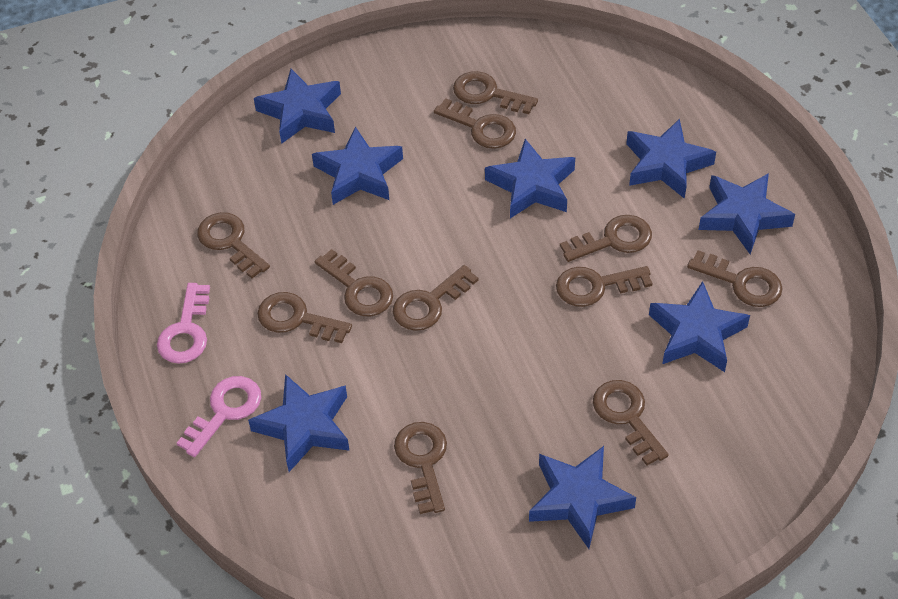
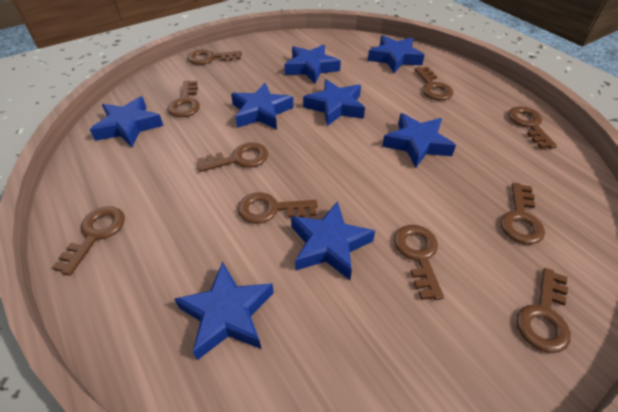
brown key: 11 -> 10
pink key: 2 -> 0

